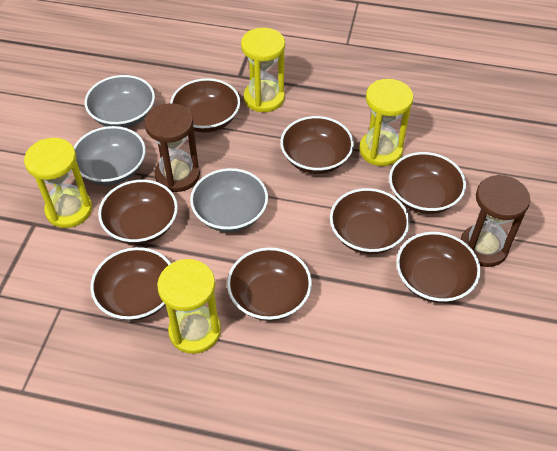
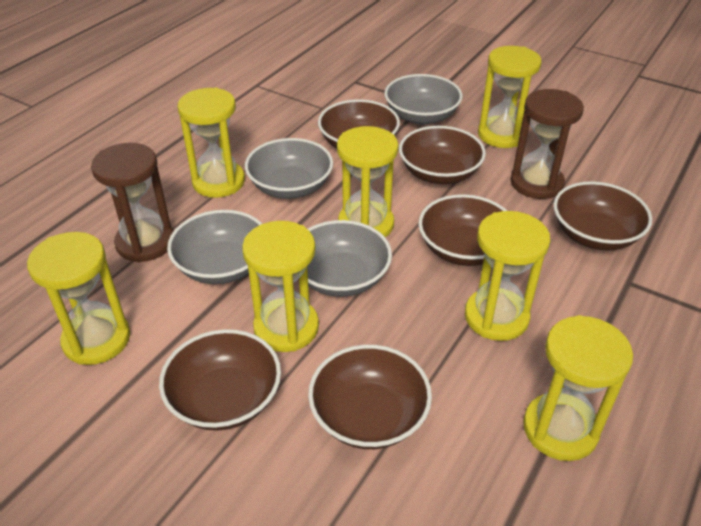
brown bowl: 8 -> 6
grey bowl: 3 -> 4
yellow hourglass: 4 -> 7

